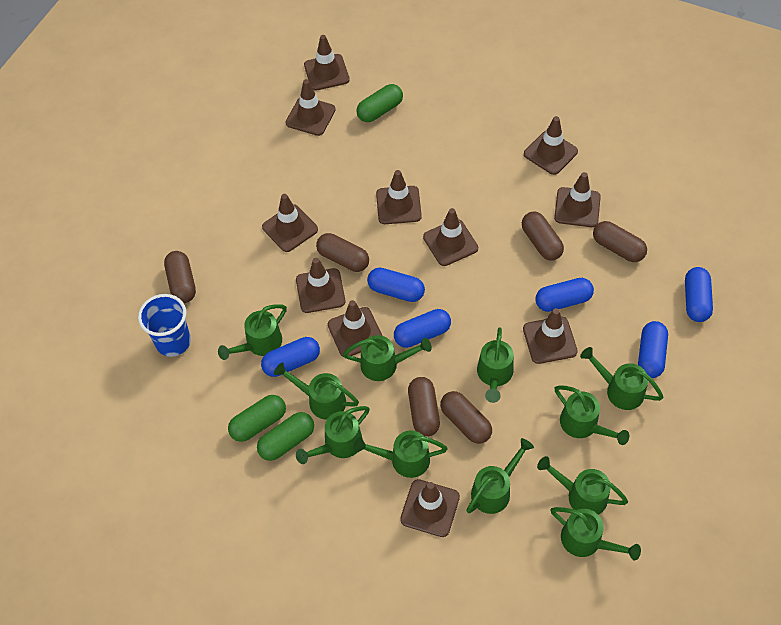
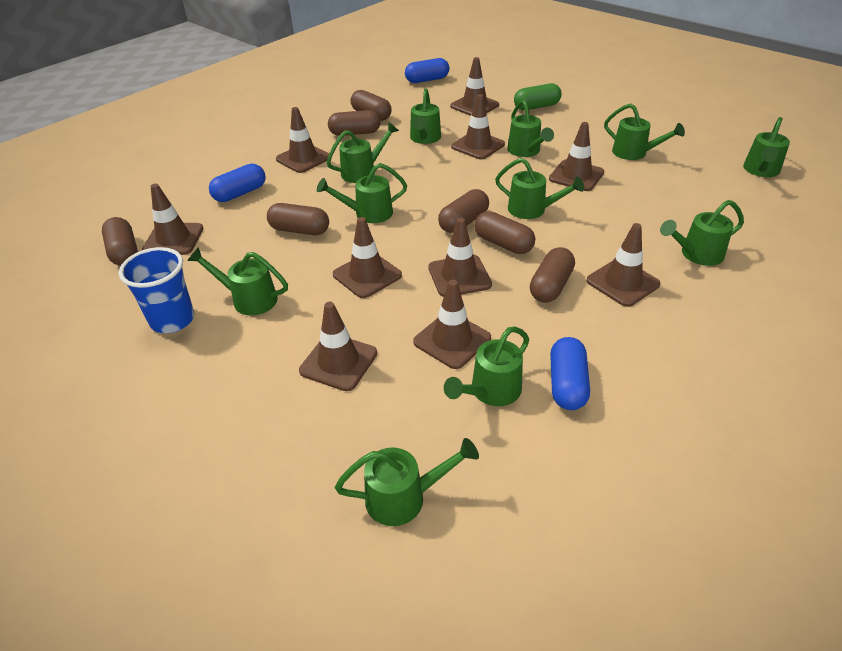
blue capsule: 6 -> 3
brown capsule: 6 -> 7
brown traffic cone: 11 -> 10
green capsule: 3 -> 1

